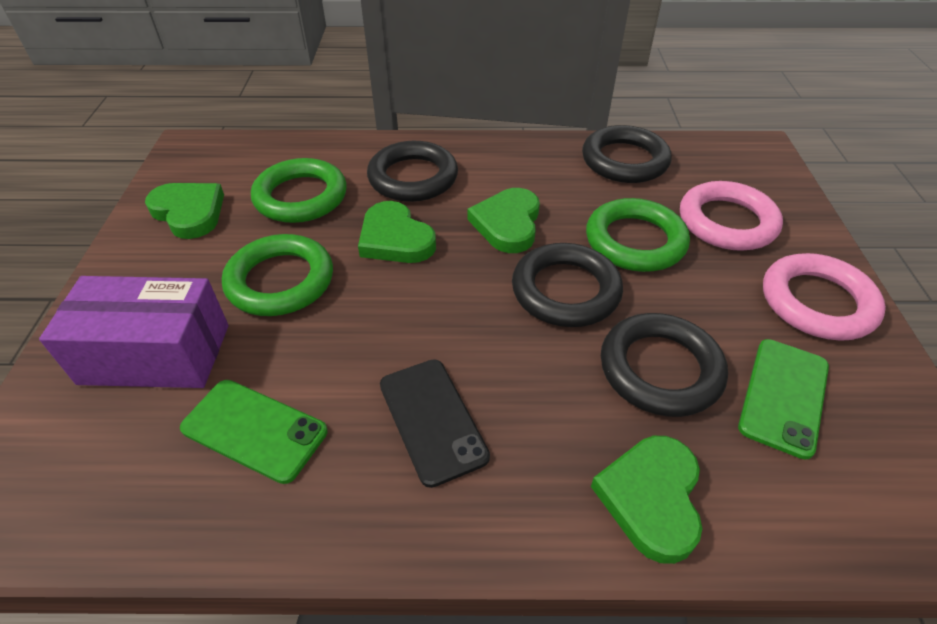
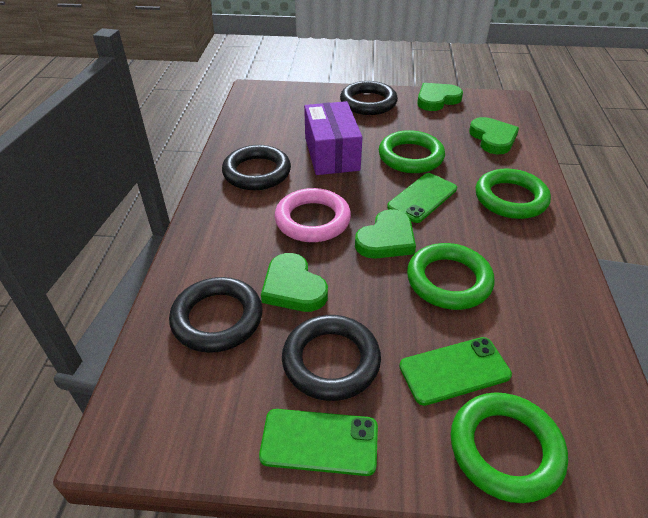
black phone: 1 -> 0
green phone: 2 -> 3
green ring: 3 -> 4
pink ring: 2 -> 1

